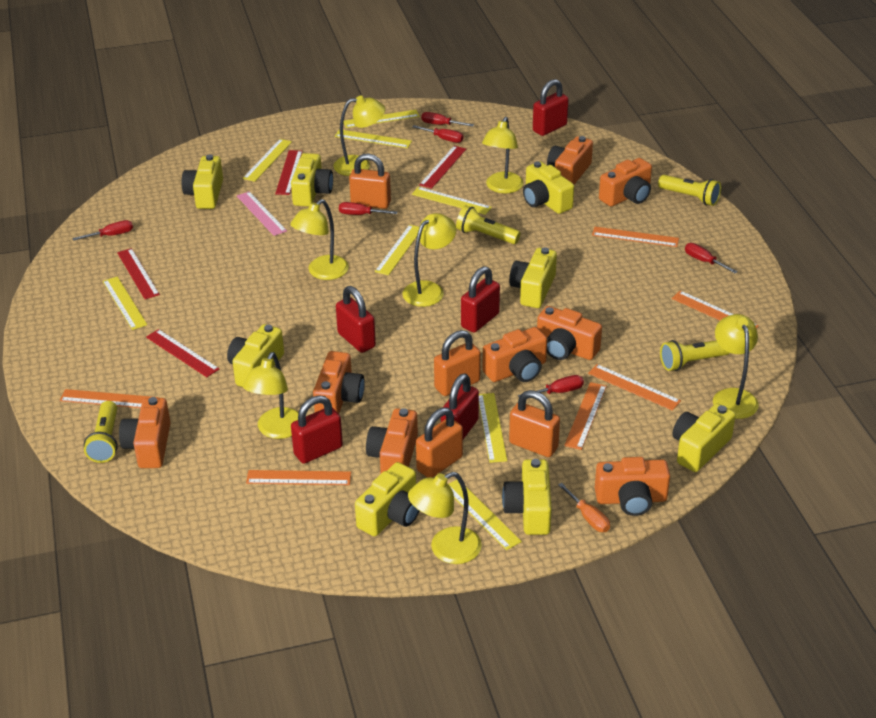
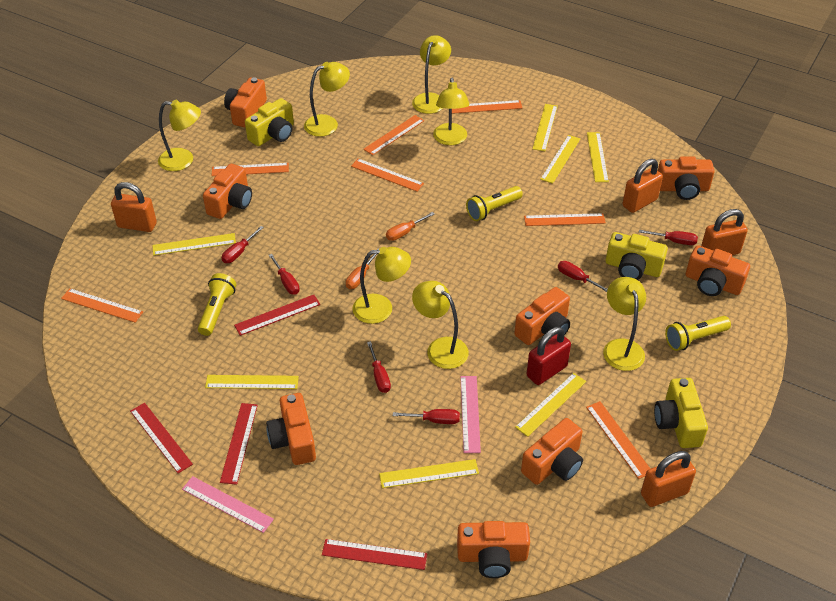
orange ruler: 6 -> 7
orange screwdriver: 1 -> 2
pink ruler: 1 -> 2
red padlock: 5 -> 1
yellow camera: 8 -> 3
yellow flashlight: 4 -> 3
yellow ruler: 8 -> 7

